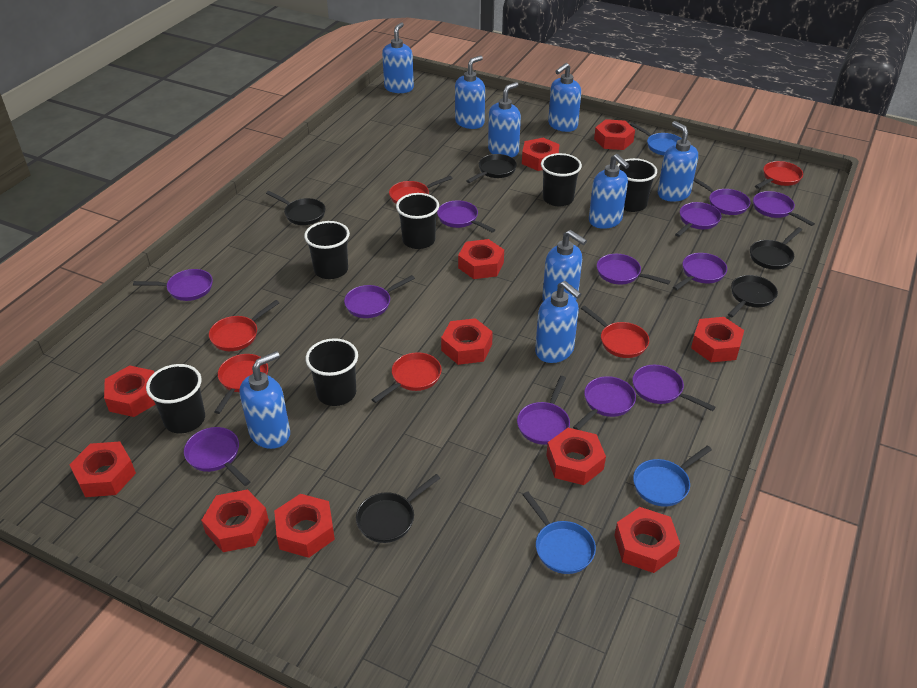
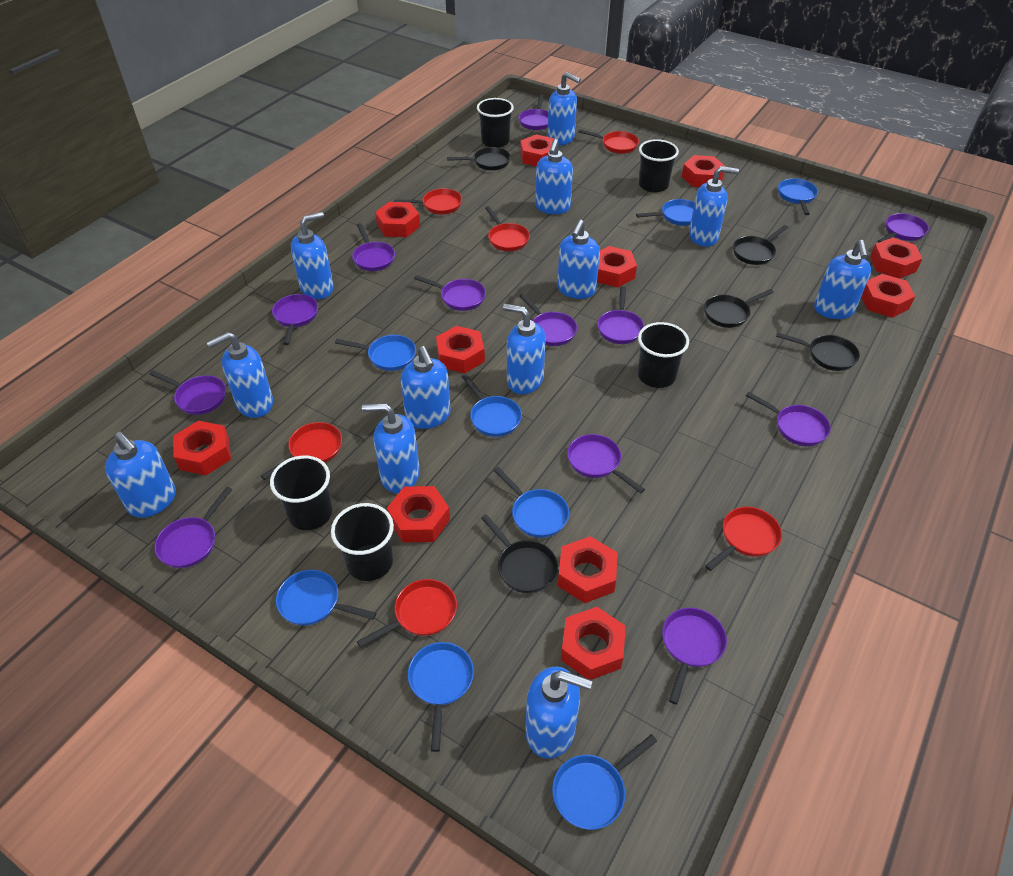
black cup: 6 -> 5
blue pan: 3 -> 8
blue soap dispenser: 9 -> 12

